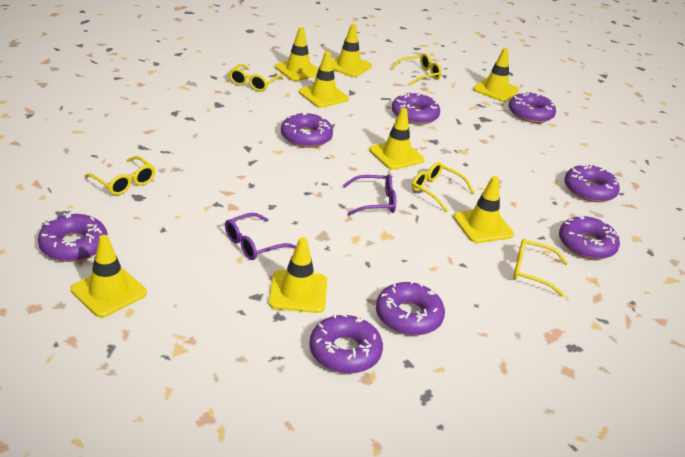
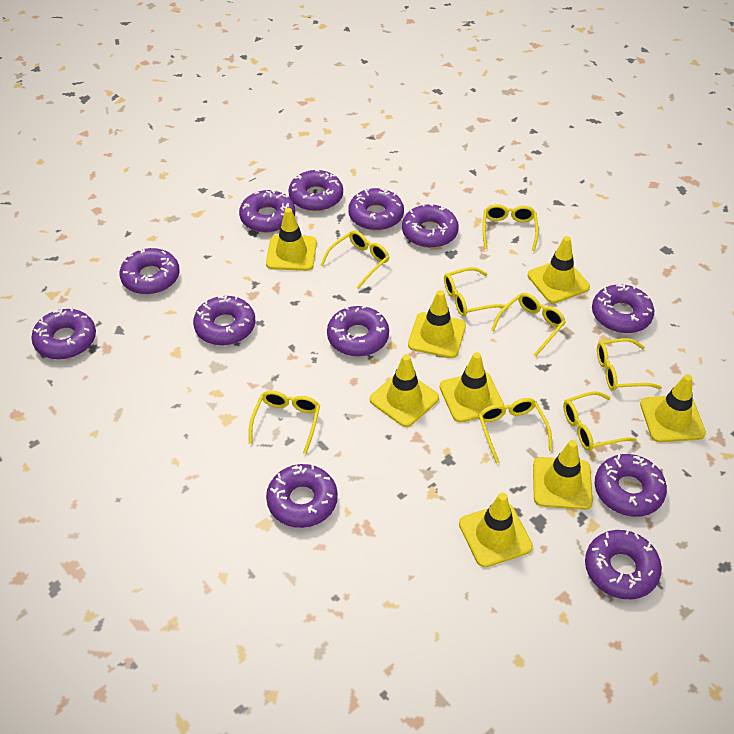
purple donut: 8 -> 12
purple glasses: 2 -> 0
yellow glasses: 5 -> 8

